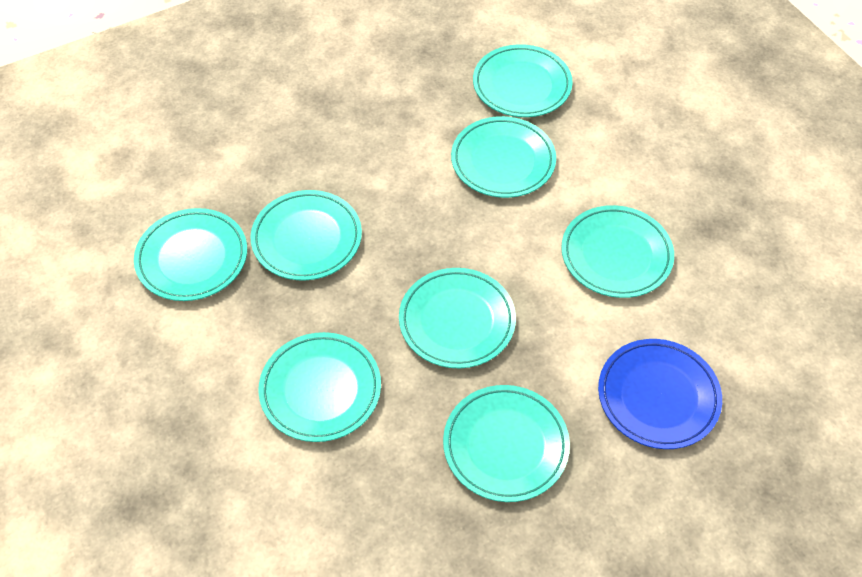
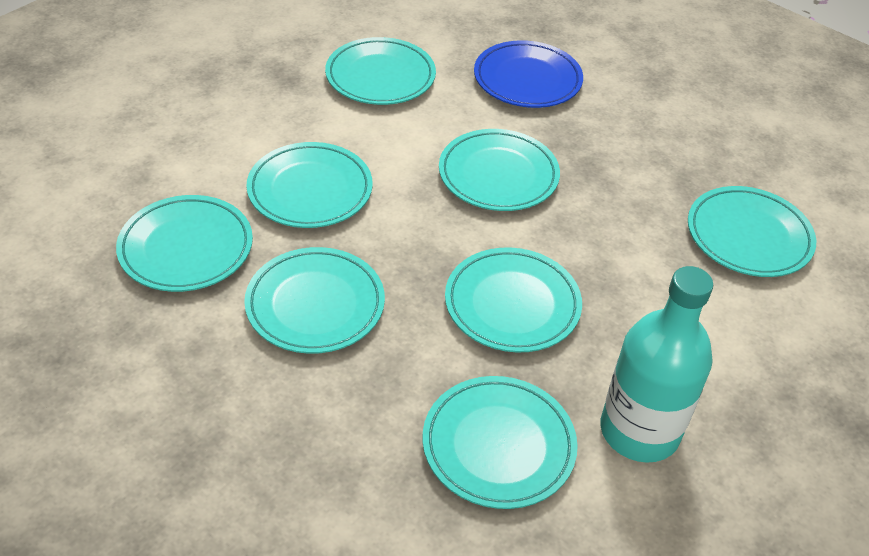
turquoise bottle: 0 -> 1

